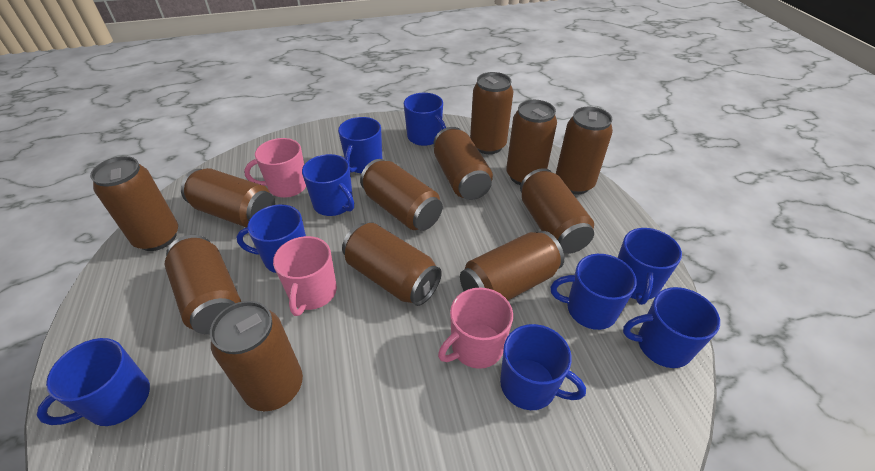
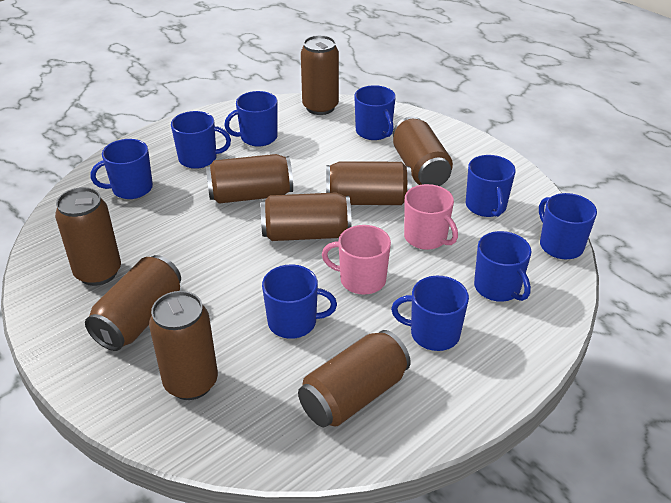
brown can: 12 -> 9
pink mug: 3 -> 2

